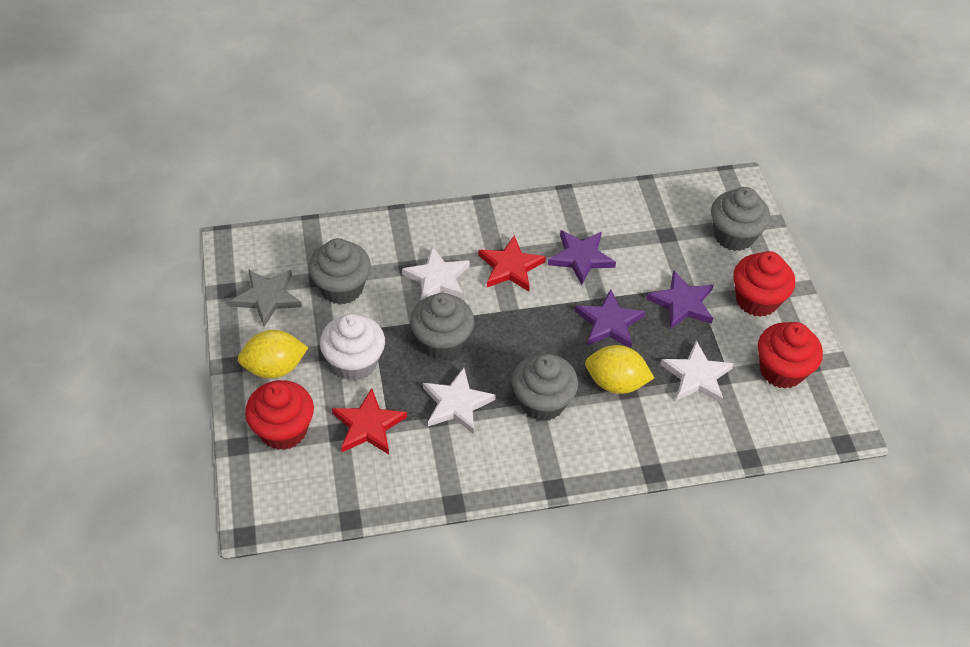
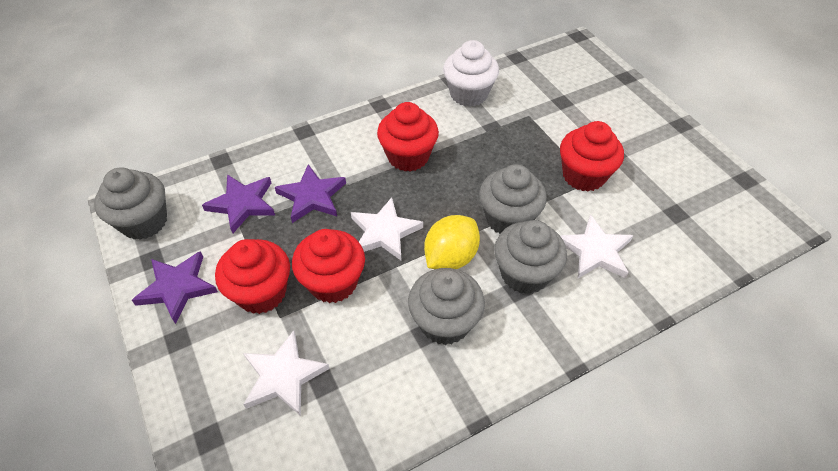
grey star: 1 -> 0
red cupcake: 3 -> 4
red star: 2 -> 0
yellow lemon: 2 -> 1

